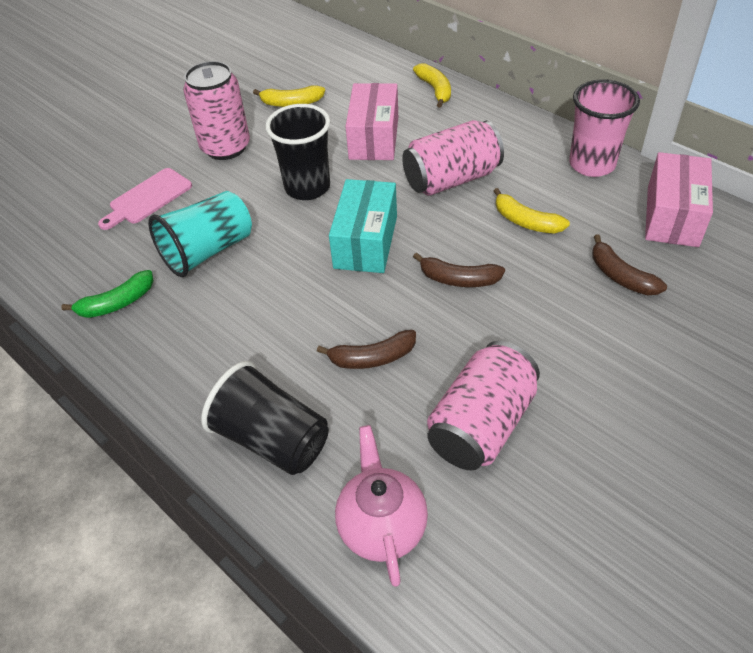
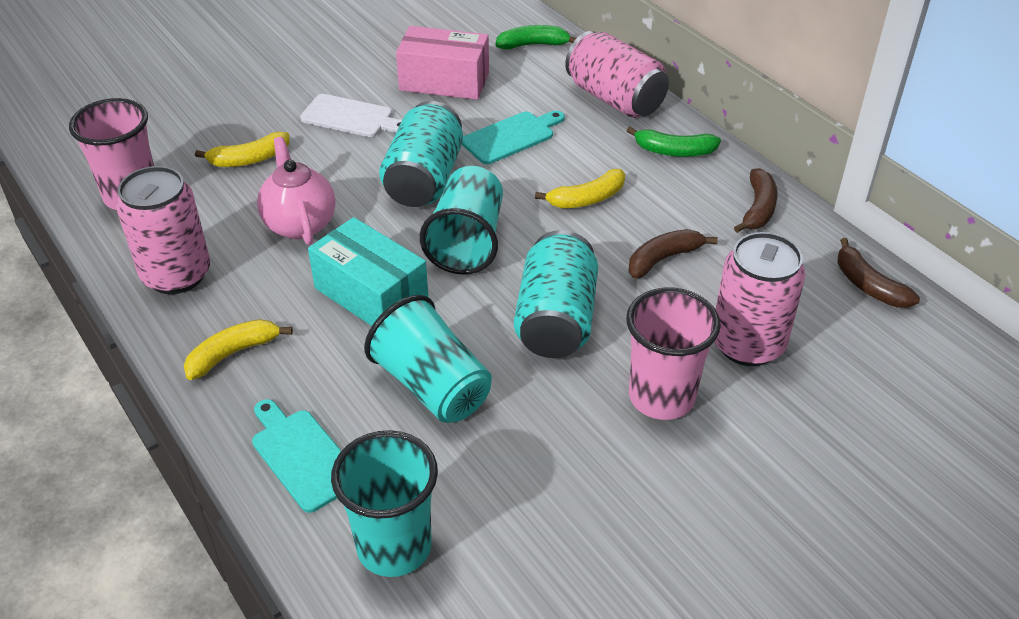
black cup: 2 -> 0
green banana: 1 -> 2
pink box: 2 -> 1
pink cup: 1 -> 2
pink cutting board: 1 -> 0
turquoise can: 0 -> 2
turquoise cup: 1 -> 3
turquoise cutting board: 0 -> 2
white cutting board: 0 -> 1

